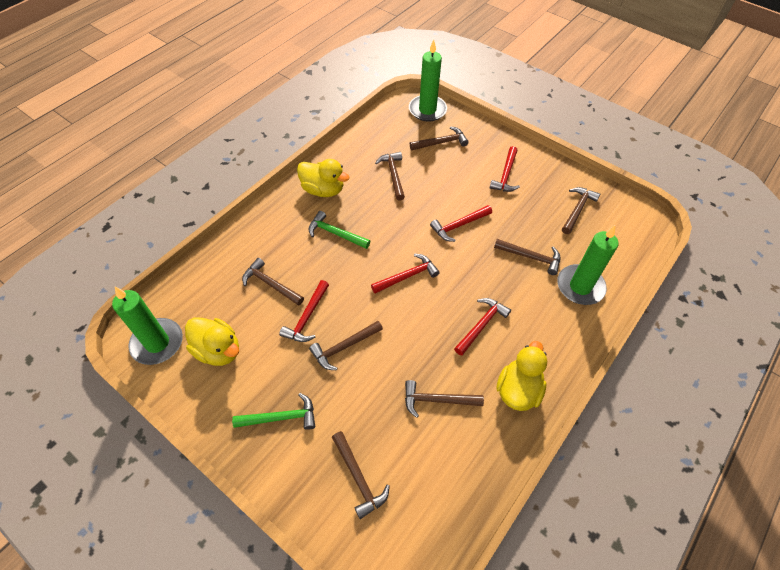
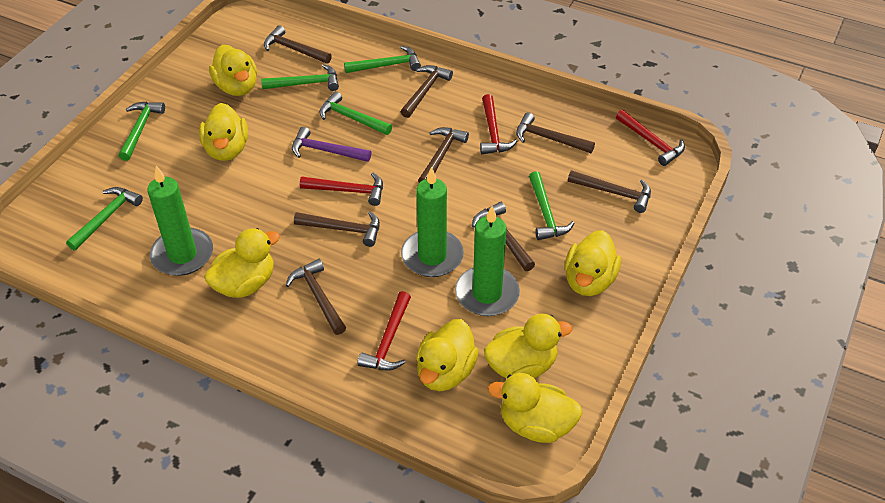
green hammer: 2 -> 6
purple hammer: 0 -> 1
red hammer: 5 -> 4
yellow duck: 3 -> 7

